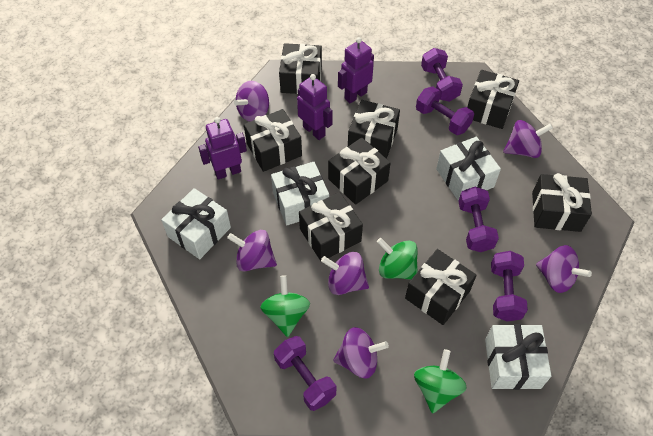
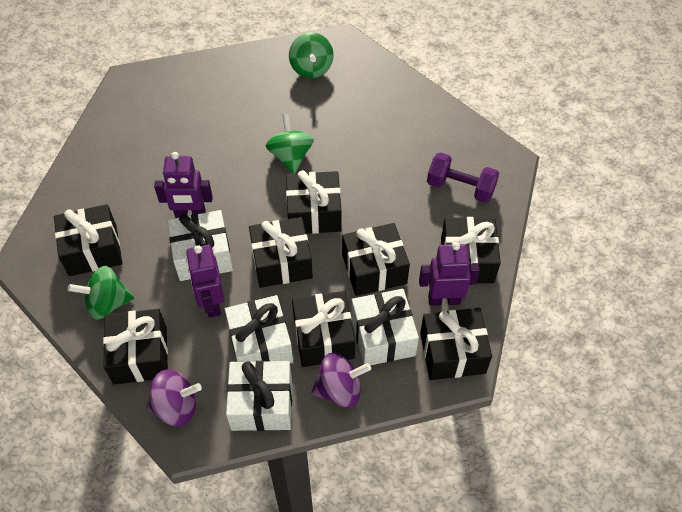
purple dumbbell: 5 -> 1
purple spinning top: 6 -> 2

